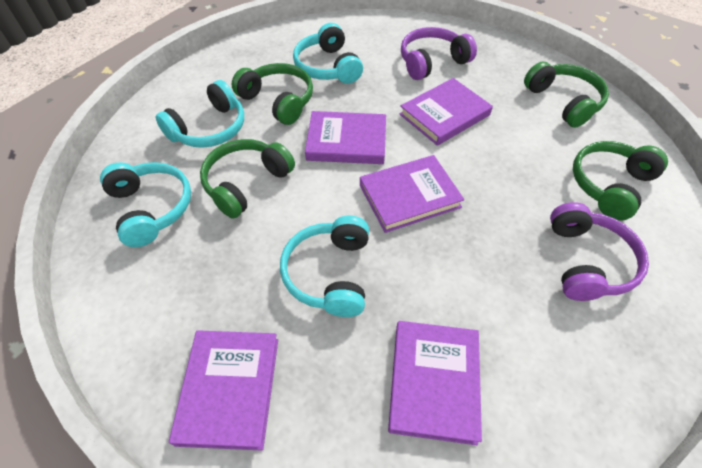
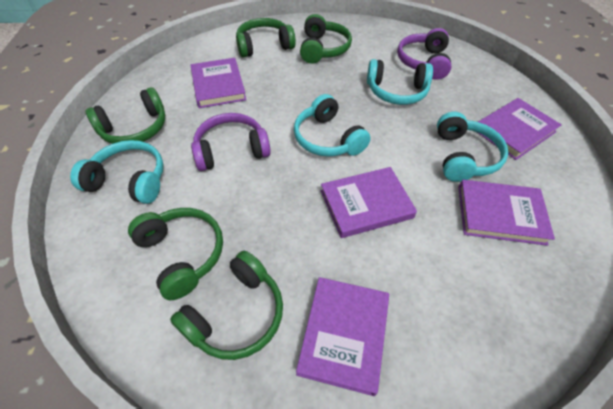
green headphones: 4 -> 5

